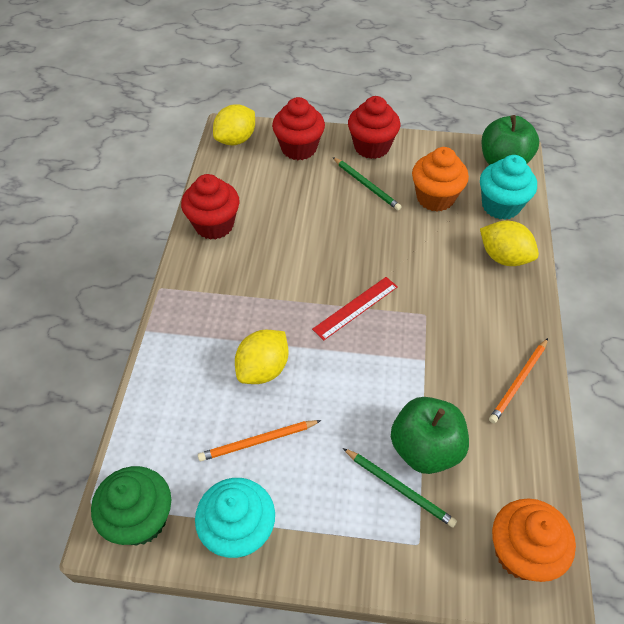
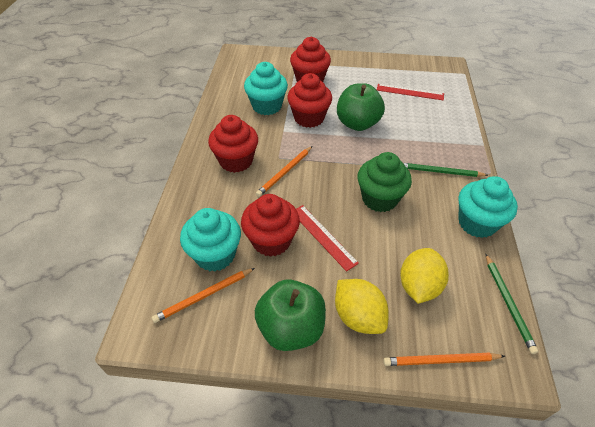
orange cupcake: 2 -> 0
orange pencil: 2 -> 3
red cupcake: 3 -> 4
red ruler: 1 -> 2
turquoise cupcake: 2 -> 3
yellow lemon: 3 -> 2

